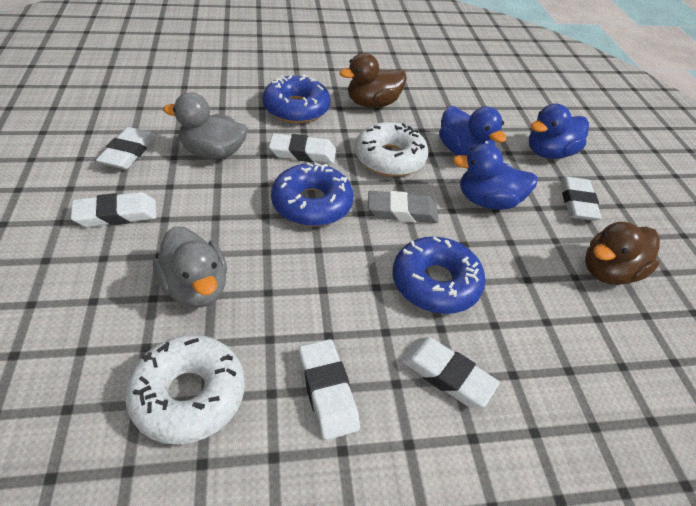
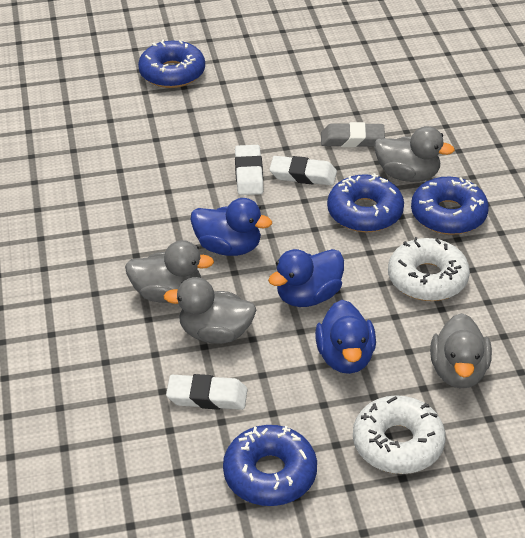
blue donut: 3 -> 4
brown duck: 2 -> 0
grey duck: 2 -> 4
white eraser: 6 -> 3

